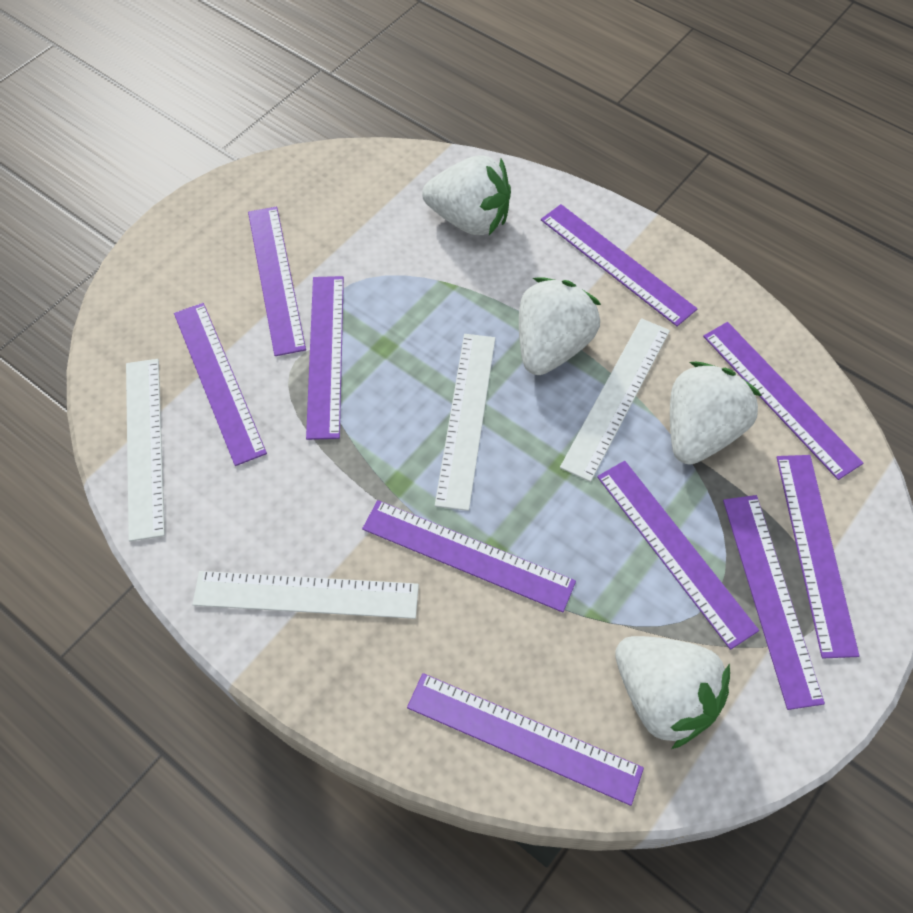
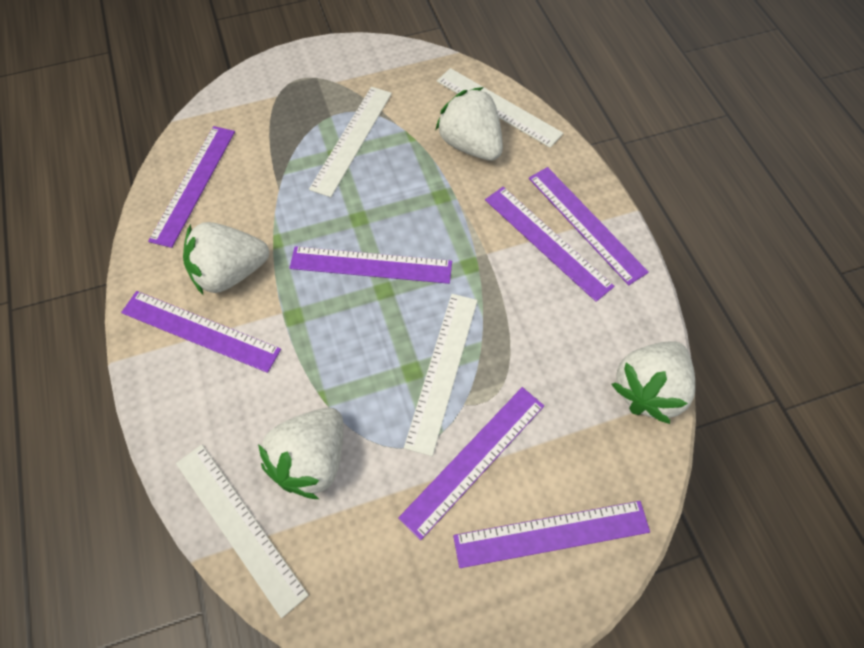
purple ruler: 10 -> 7

